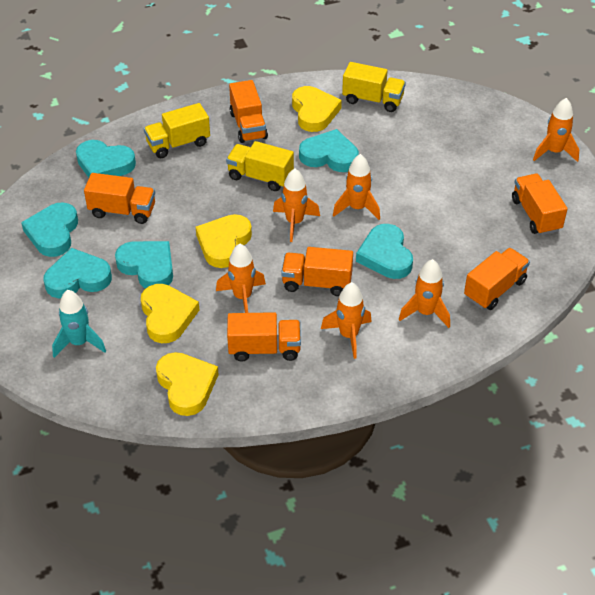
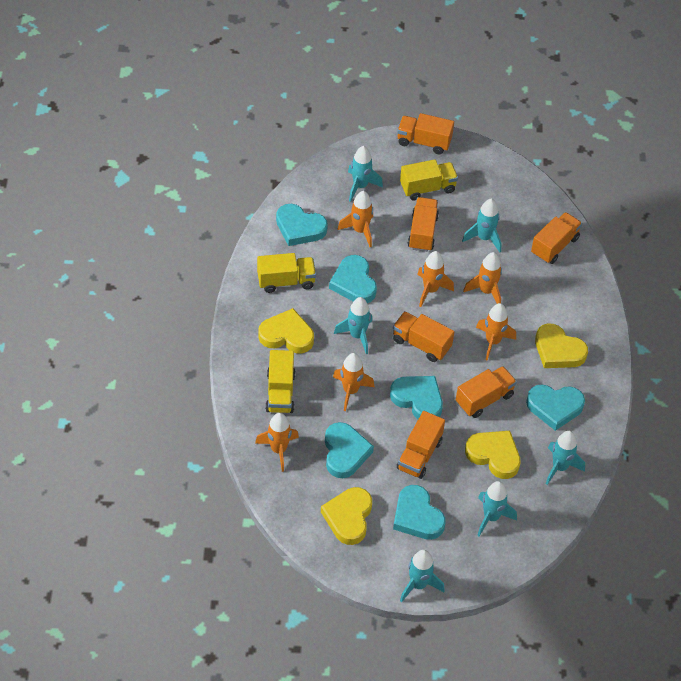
turquoise rocket: 1 -> 6

